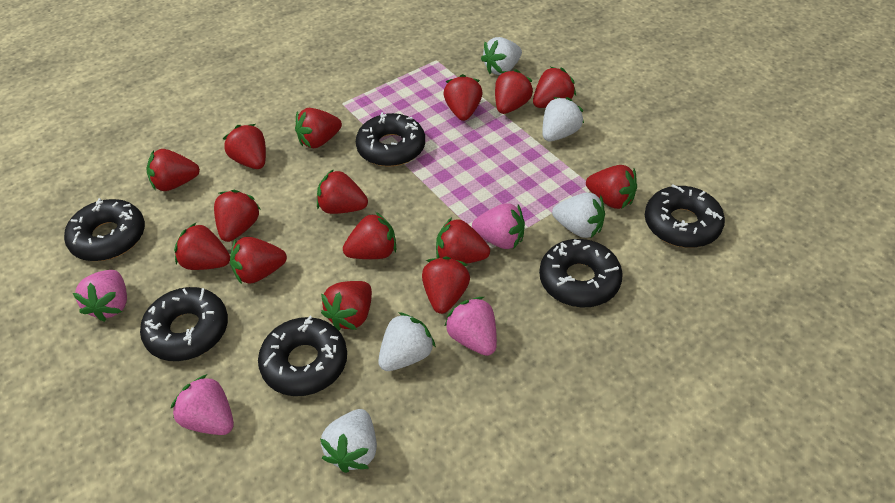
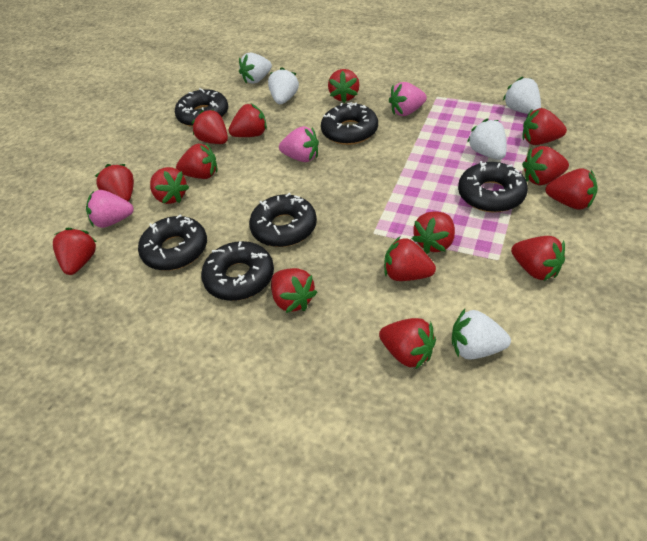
pink strawberry: 4 -> 3

